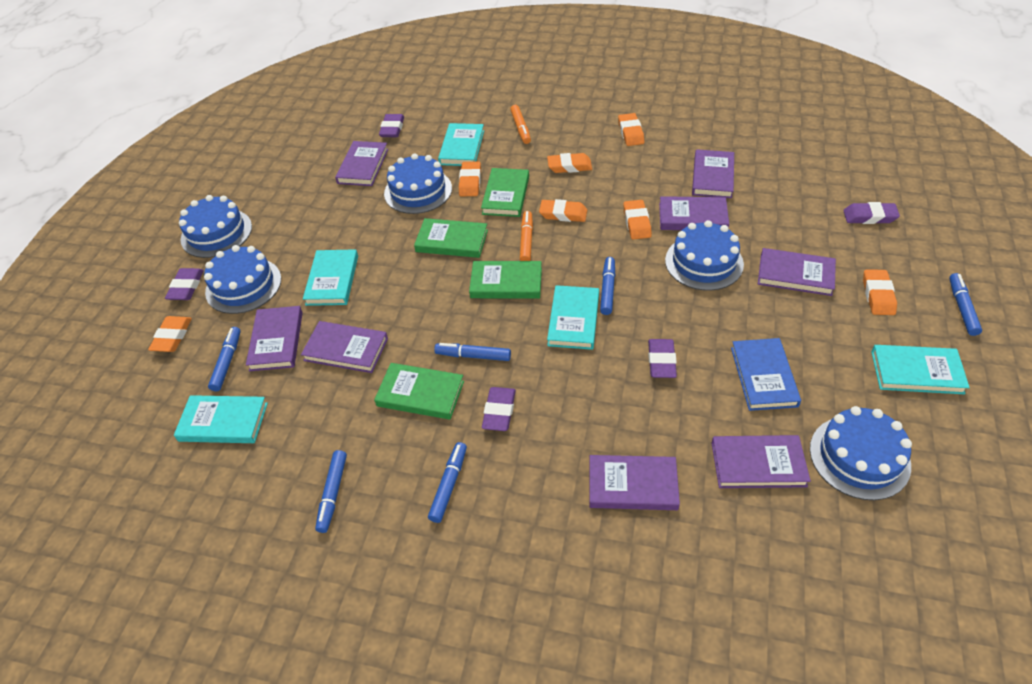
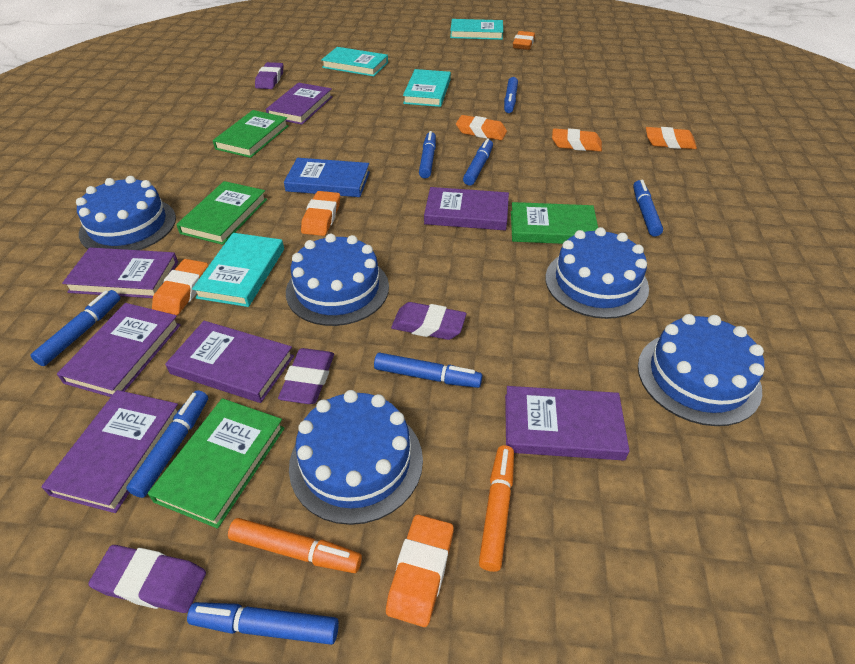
blue marker: 6 -> 8
purple book: 8 -> 7
purple eraser: 5 -> 4
turquoise book: 5 -> 4

